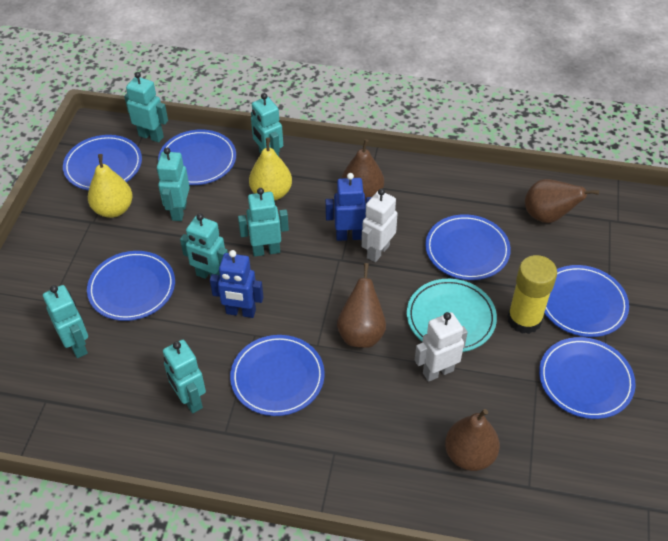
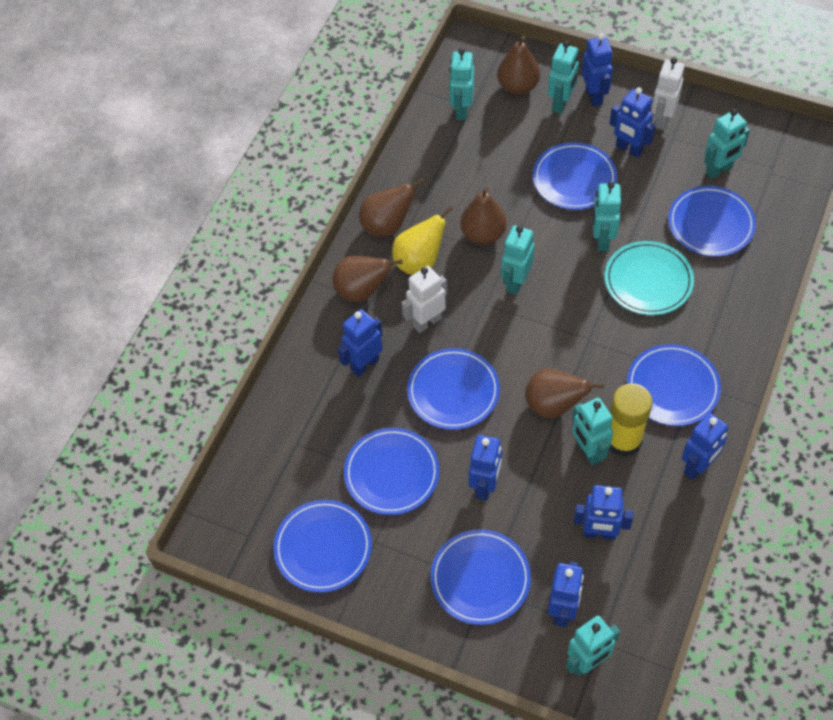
blue robot: 2 -> 7
brown pear: 4 -> 5
yellow pear: 2 -> 1

